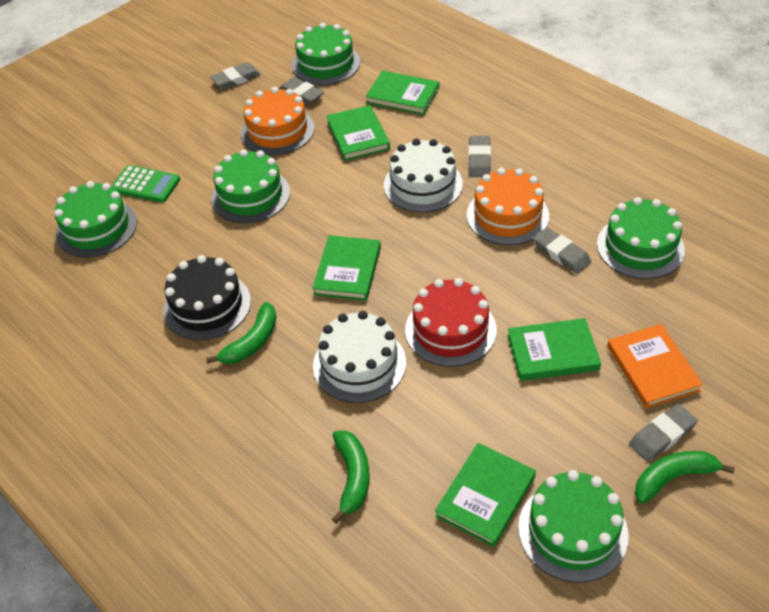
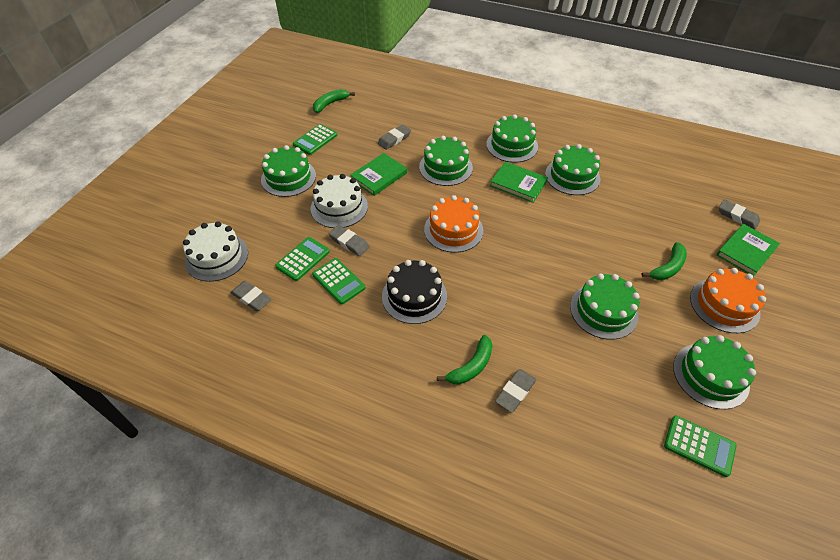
green book: 5 -> 3
green cake: 5 -> 6
green calculator: 1 -> 4
orange book: 1 -> 0
red cake: 1 -> 0

